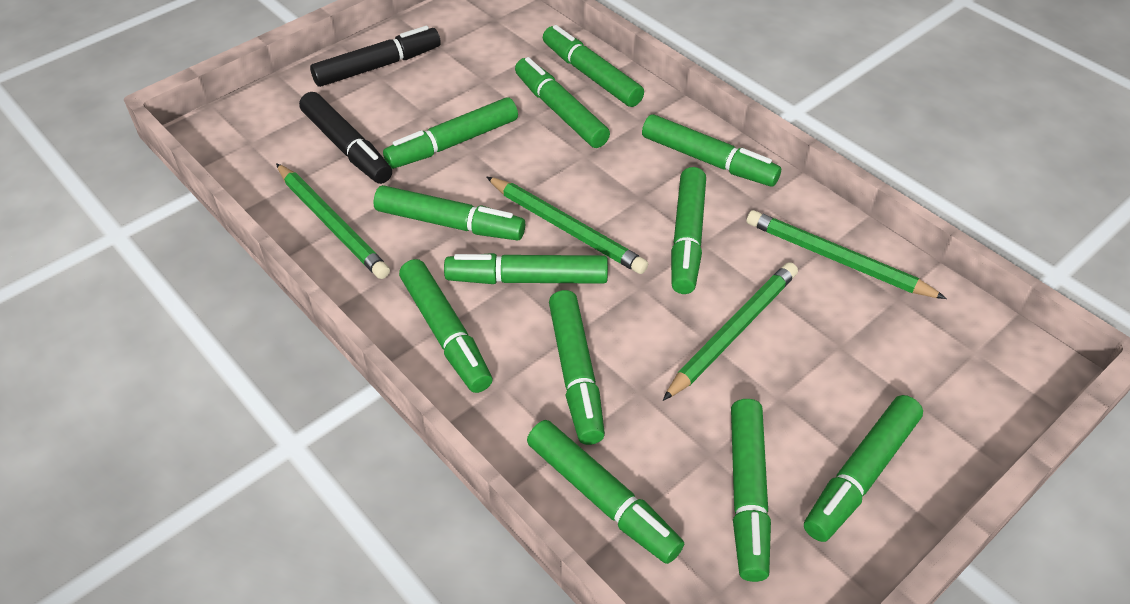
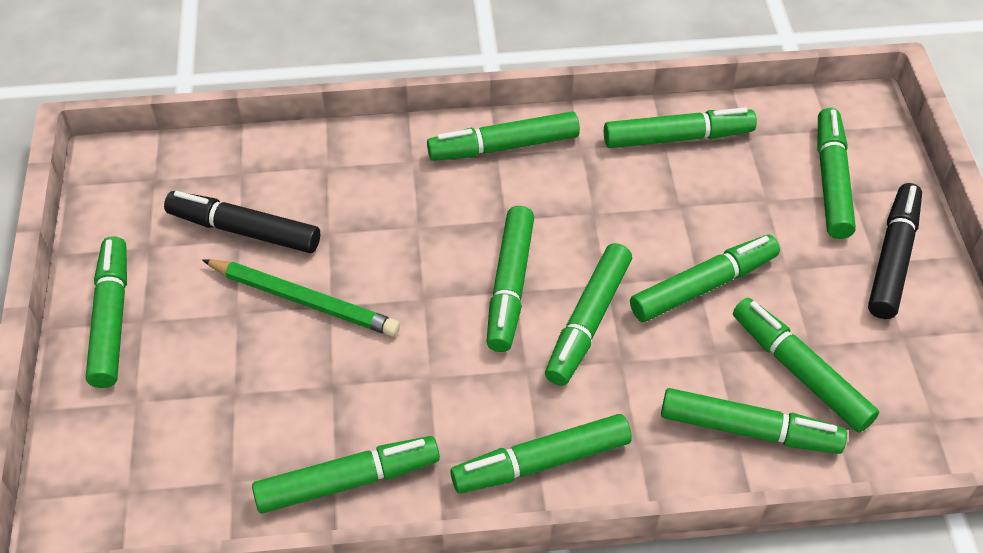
green marker: 12 -> 11
green pencil: 4 -> 1

